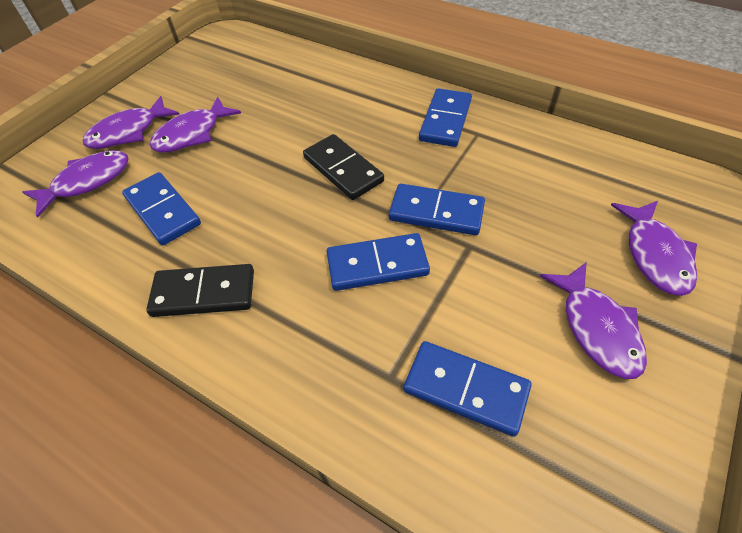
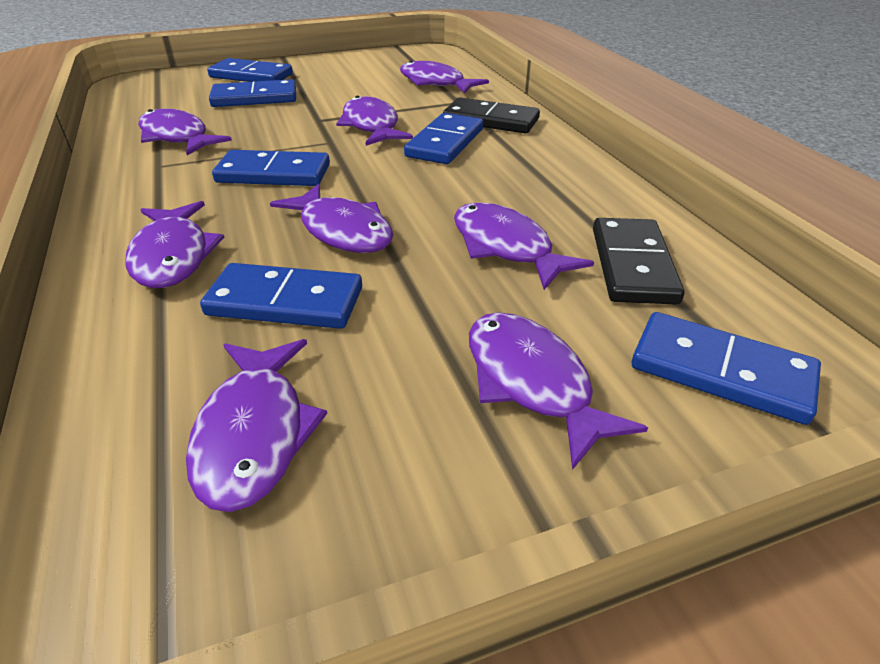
blue domino: 5 -> 6
purple fish: 5 -> 8

